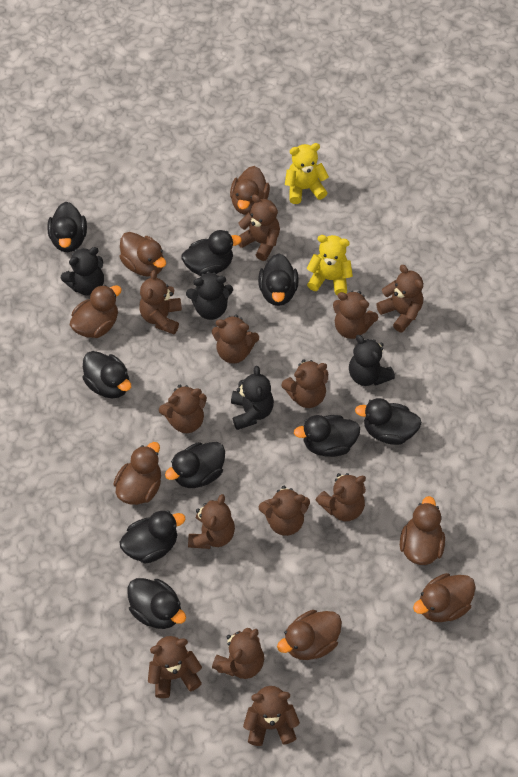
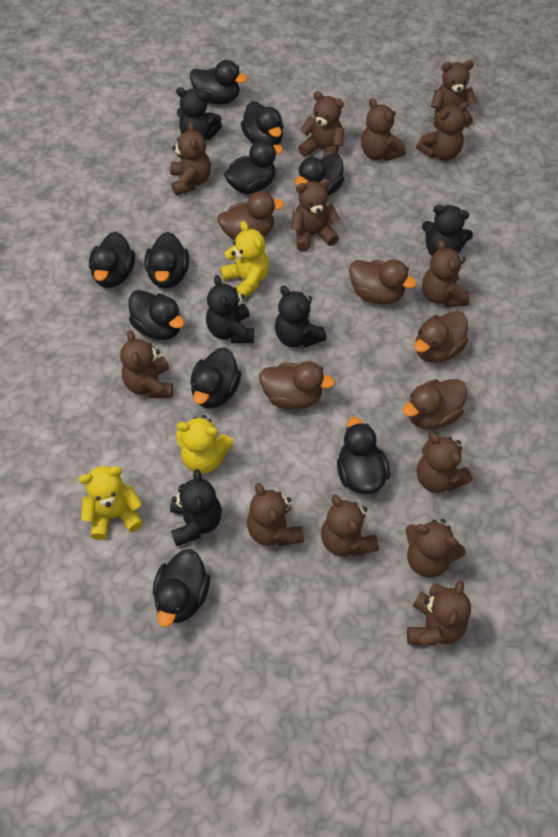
black duck: 9 -> 10
black teddy bear: 4 -> 5
brown duck: 7 -> 5
yellow teddy bear: 2 -> 3

